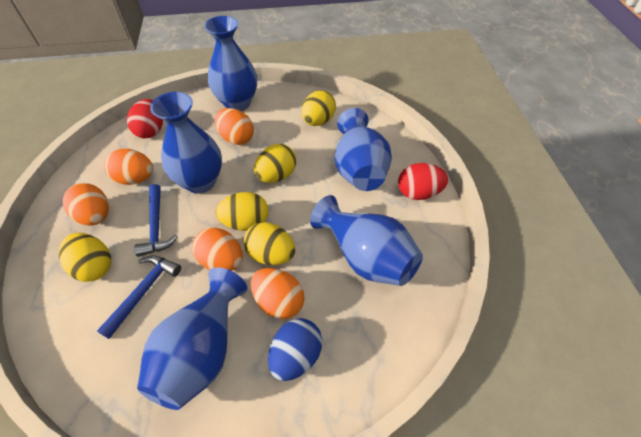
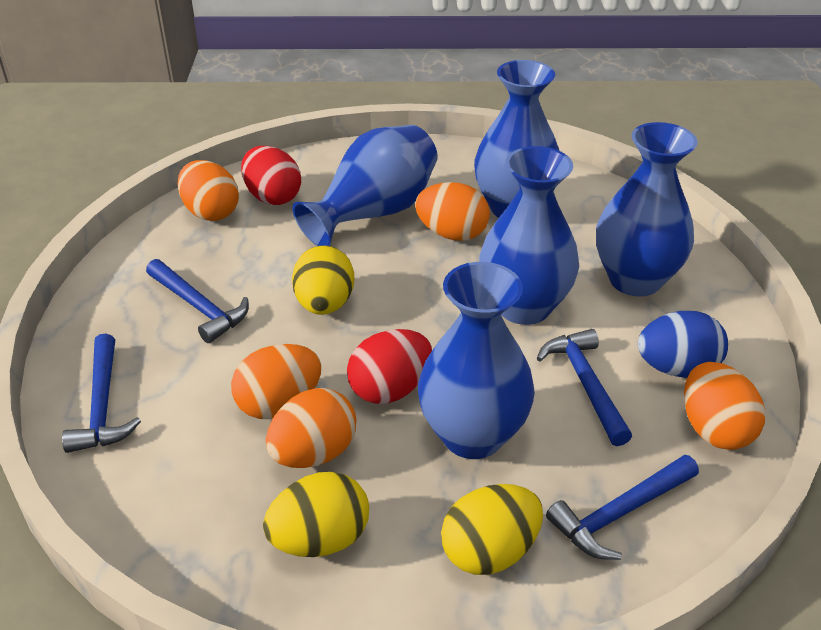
blue hammer: 2 -> 4
yellow egg: 5 -> 3

